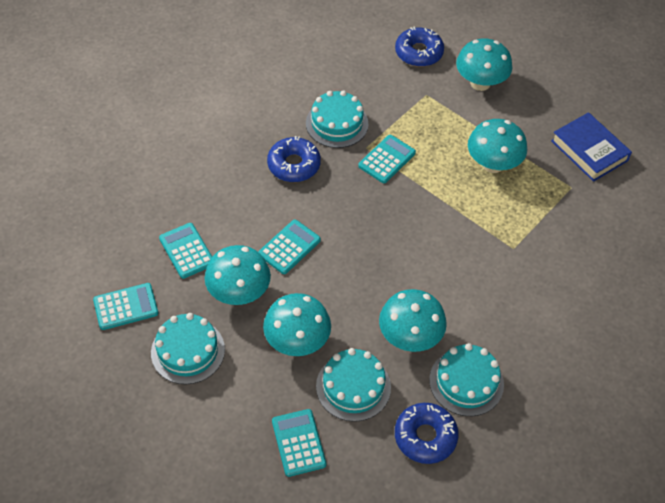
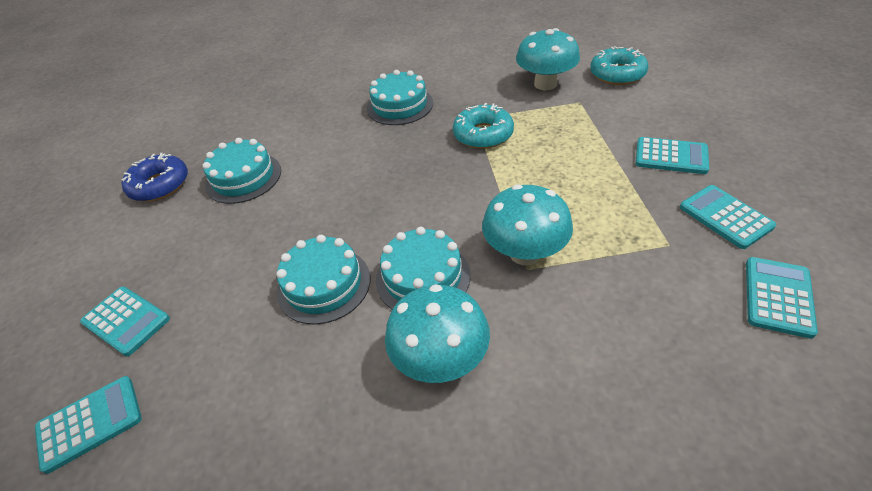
blue book: 1 -> 0
blue donut: 3 -> 1
turquoise donut: 0 -> 2
turquoise mushroom: 5 -> 3

